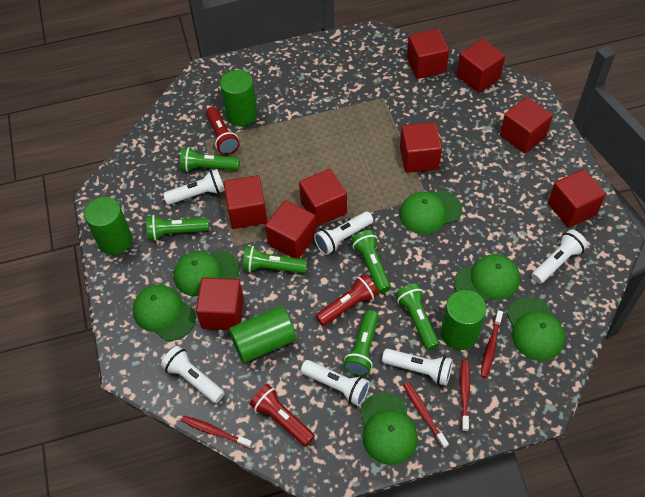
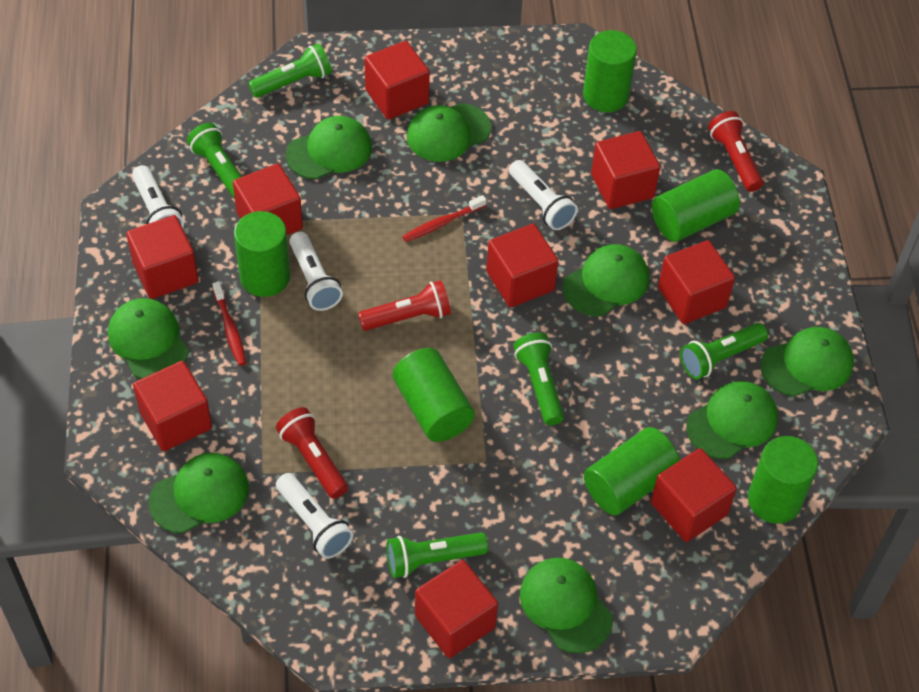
green cap: 6 -> 8
green cylinder: 4 -> 6
green flashlight: 6 -> 5
red toothbrush: 4 -> 2
white flashlight: 6 -> 4

